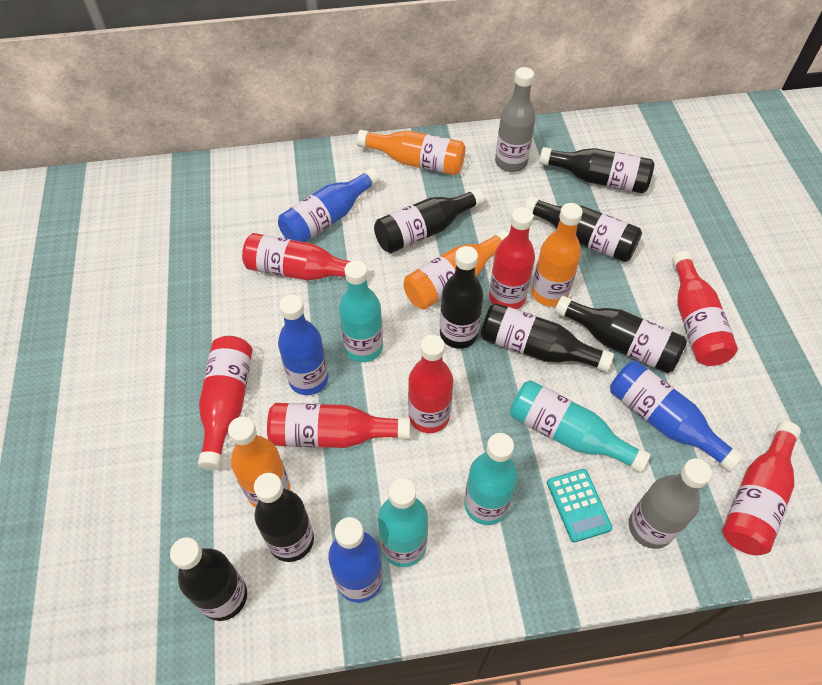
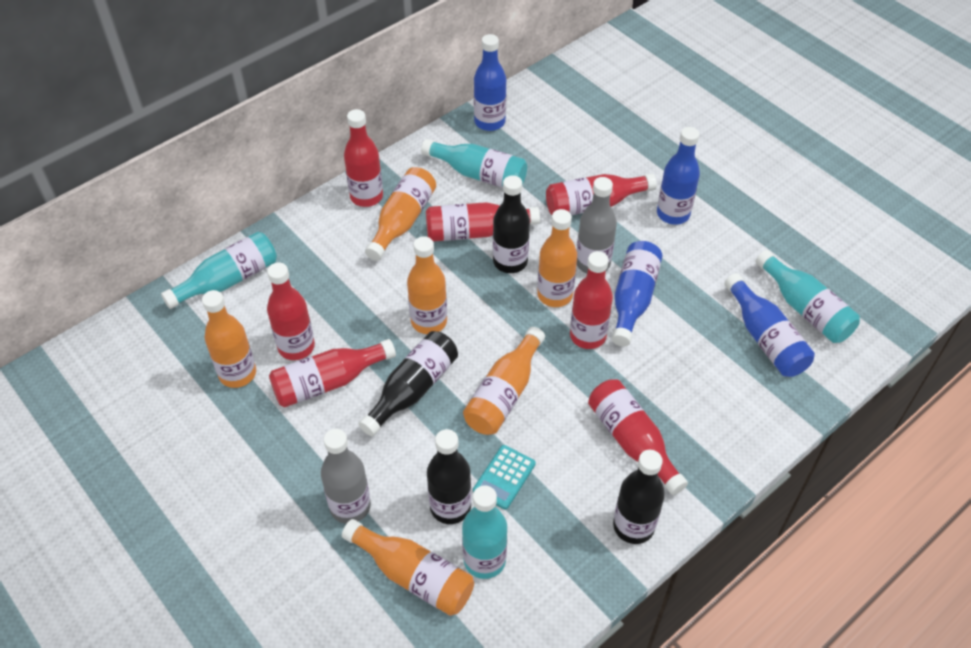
black bottle: 8 -> 4
orange bottle: 4 -> 6

